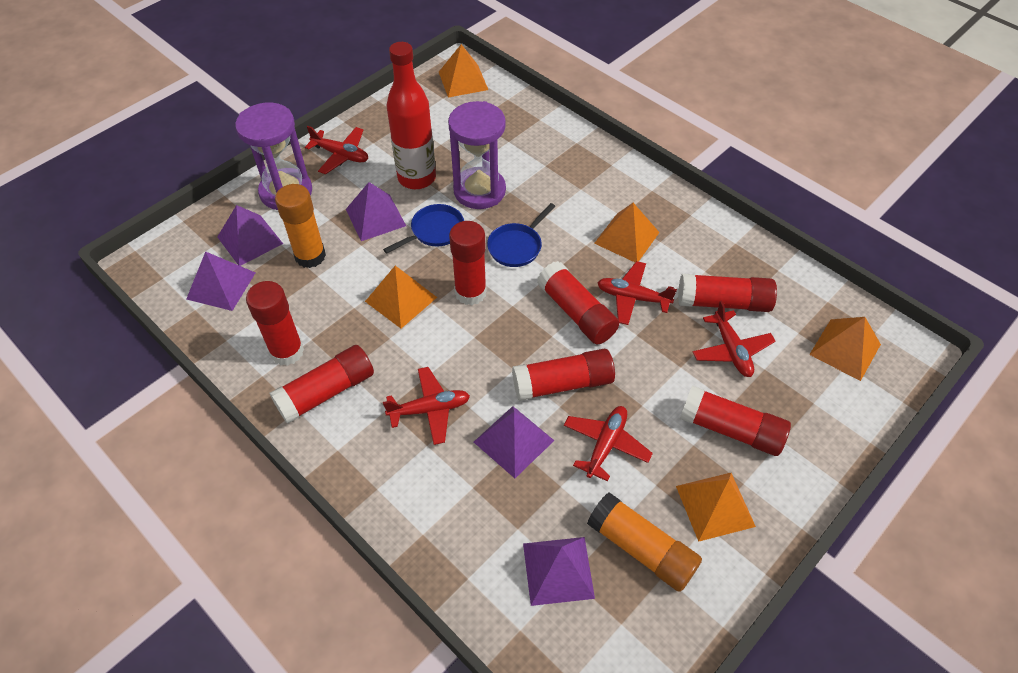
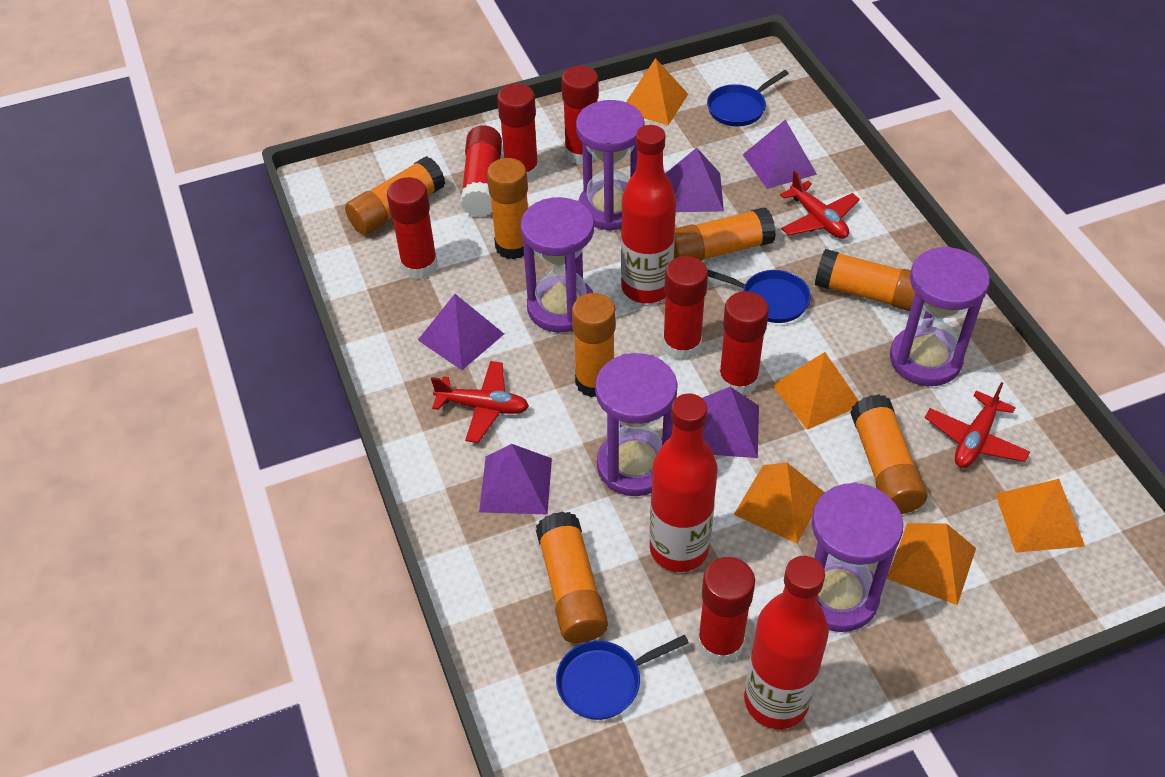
blue pan: 2 -> 3
orange glue stick: 2 -> 7
purple hourglass: 2 -> 5
red bottle: 1 -> 3
red plane: 5 -> 3

